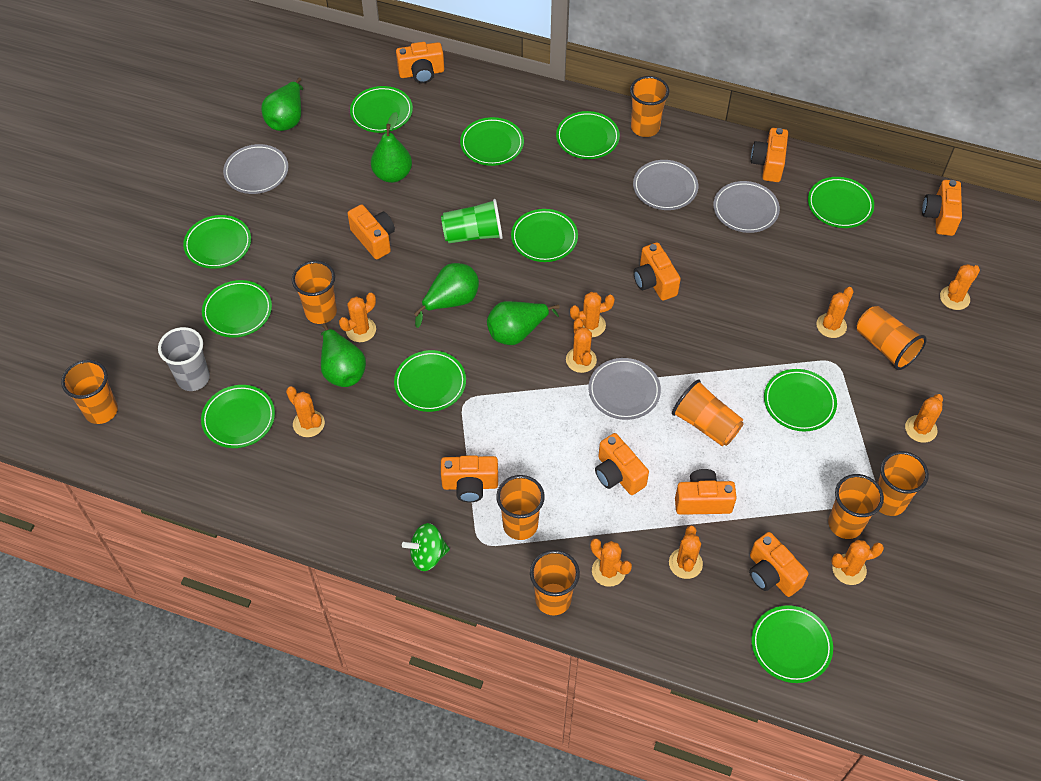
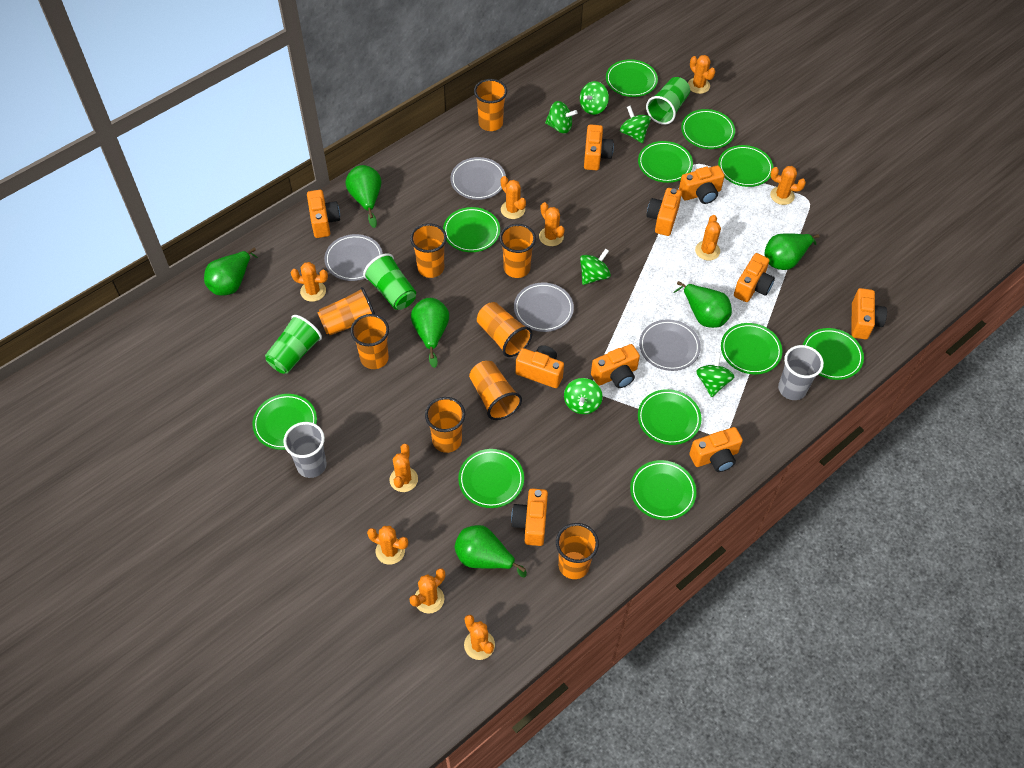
green cup: 1 -> 3
green pear: 5 -> 6
green spinning top: 1 -> 6
grey cup: 1 -> 2
orange camera: 9 -> 10

